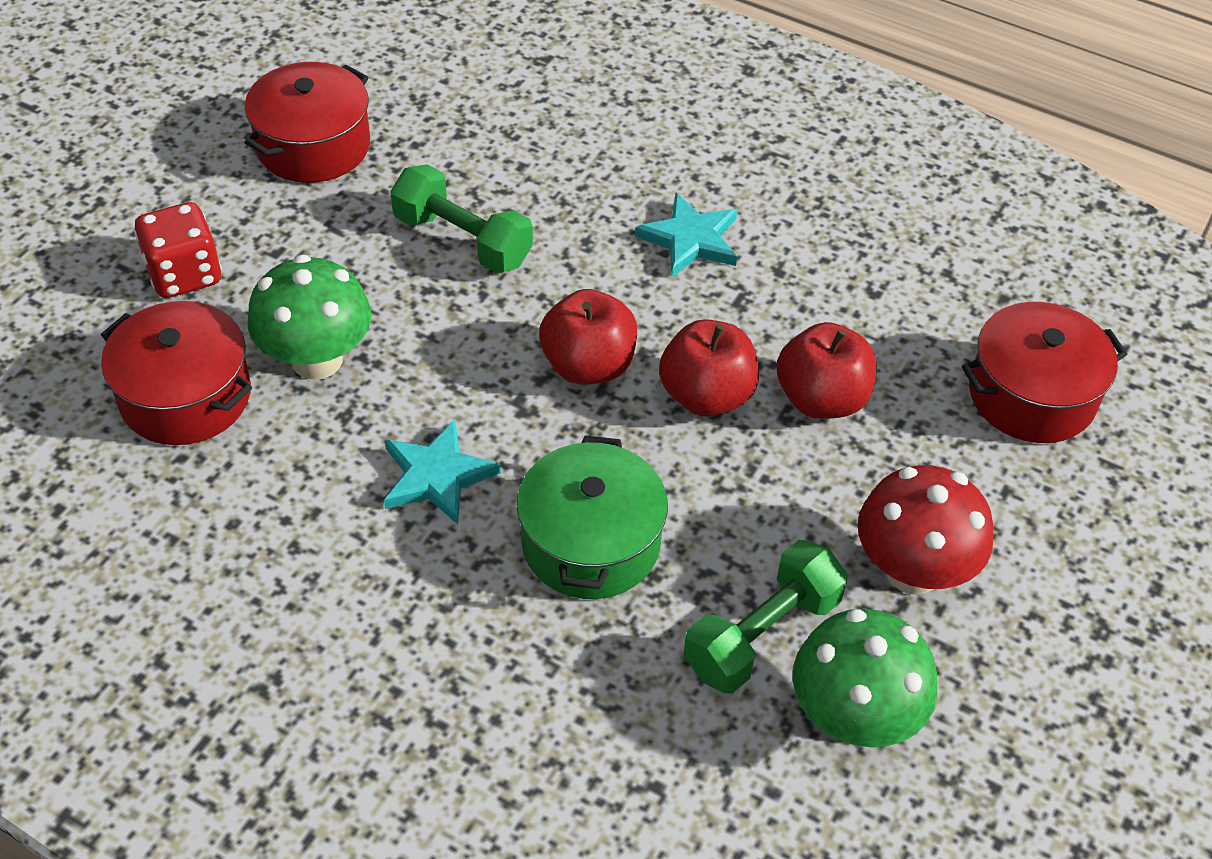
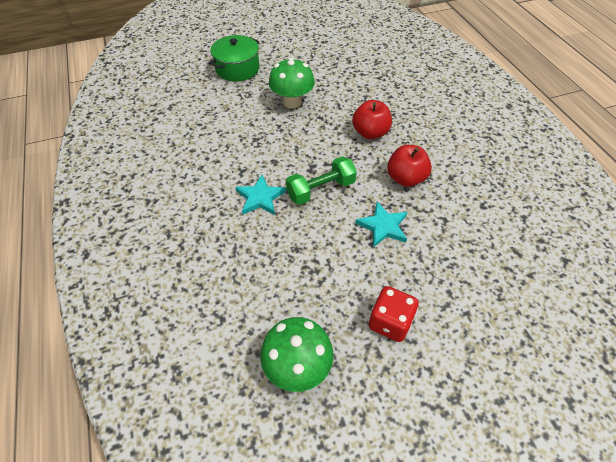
green dumbbell: 2 -> 1
red apple: 3 -> 2
red mushroom: 1 -> 0
red pot: 3 -> 0

